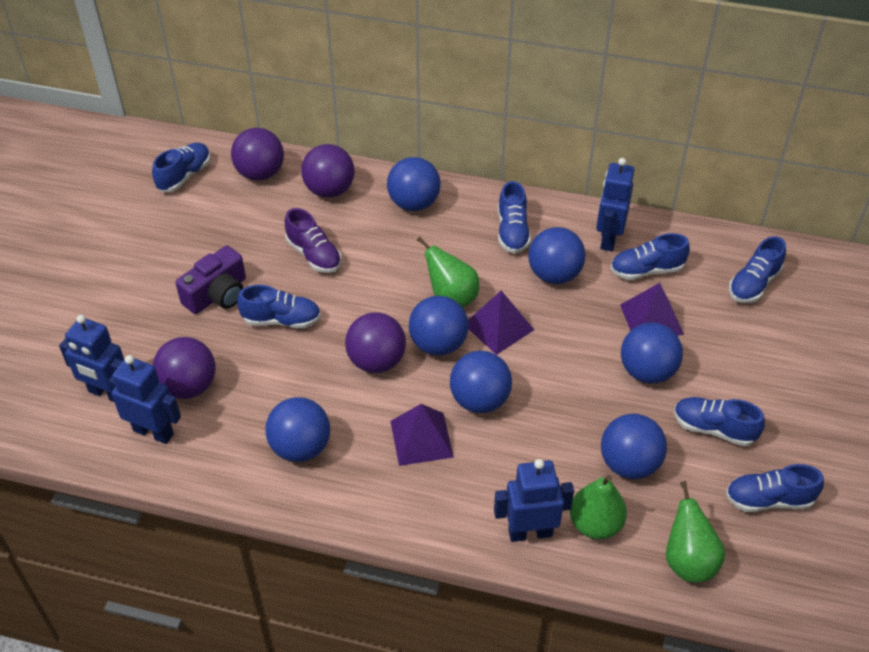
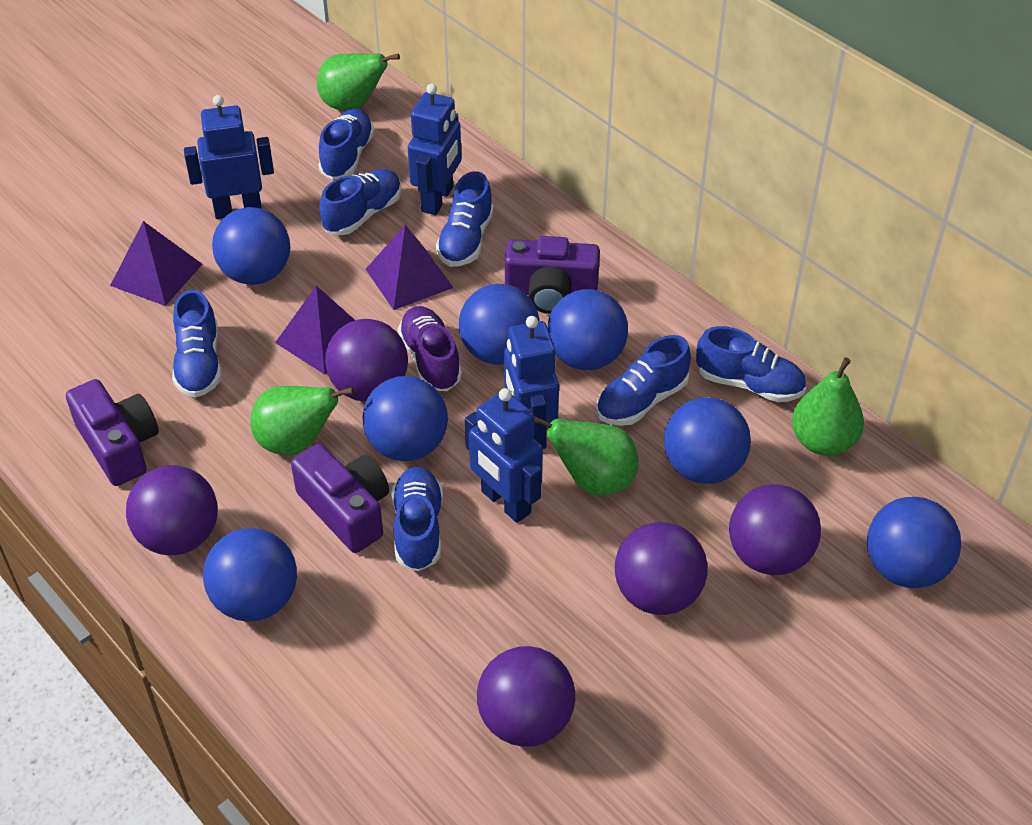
green pear: 3 -> 4
purple ball: 4 -> 5
purple camera: 1 -> 3

